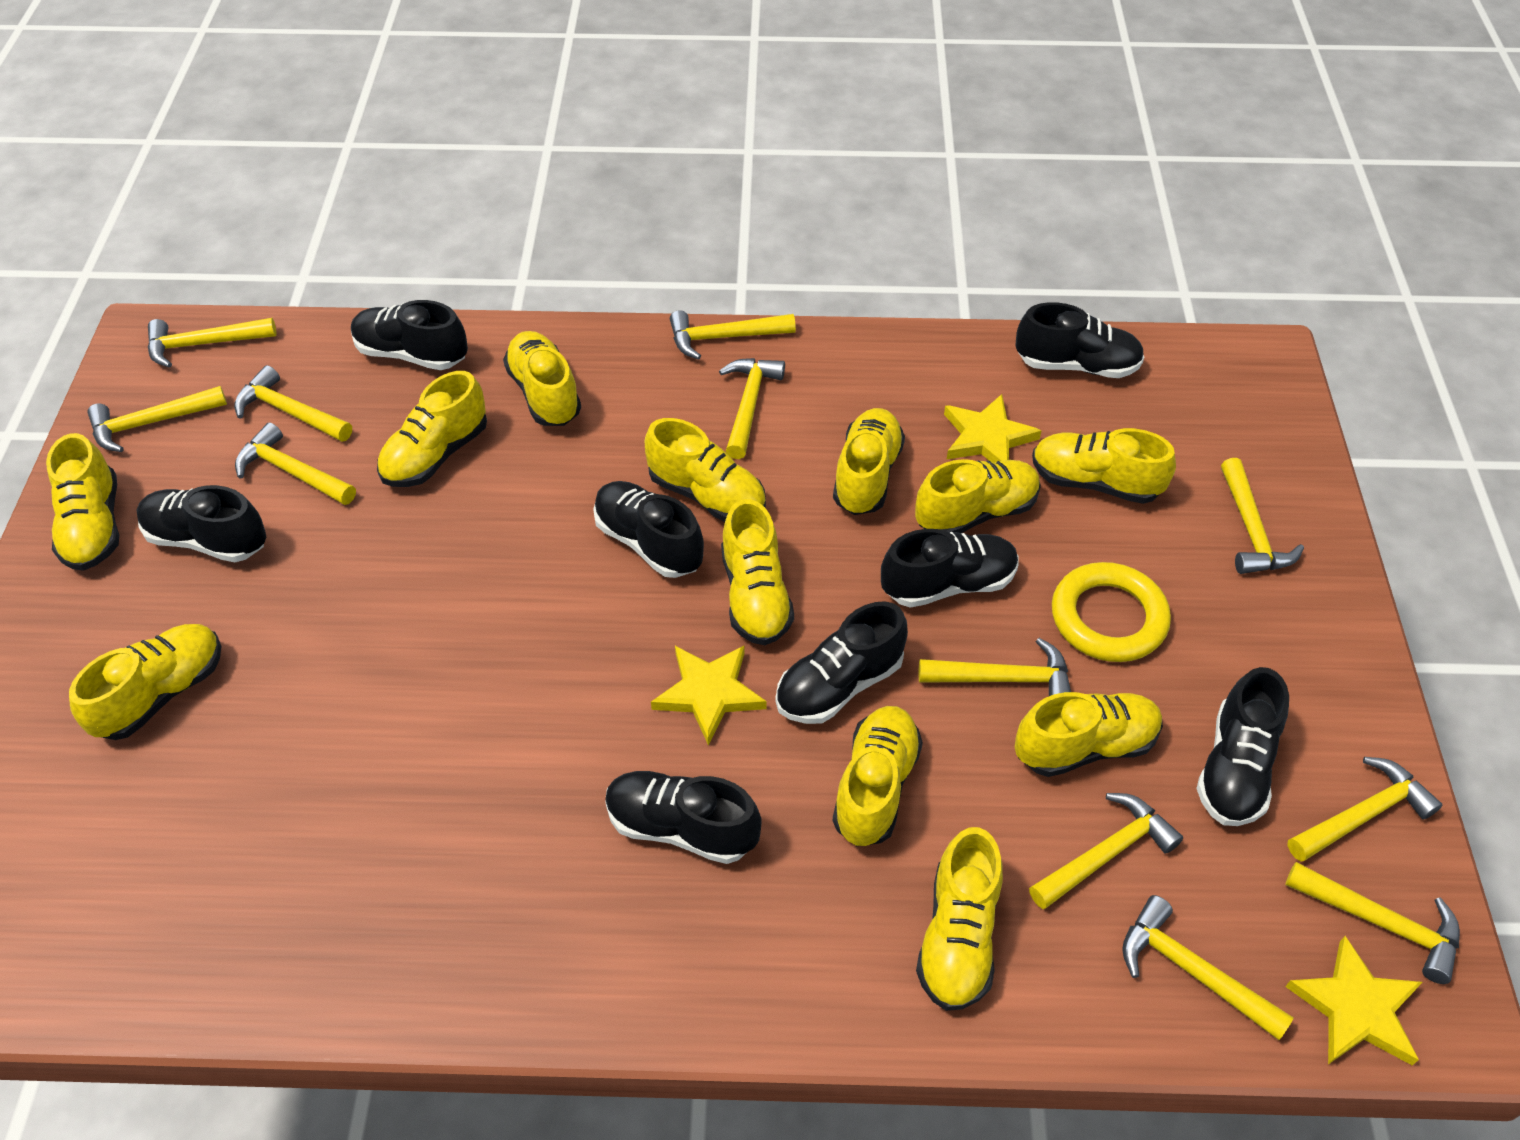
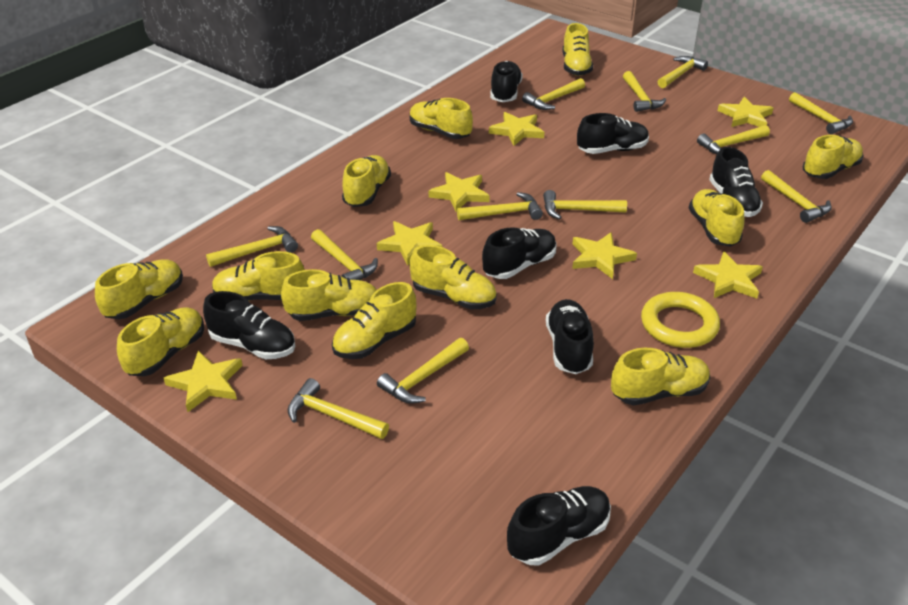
black shoe: 8 -> 7
yellow star: 3 -> 7

